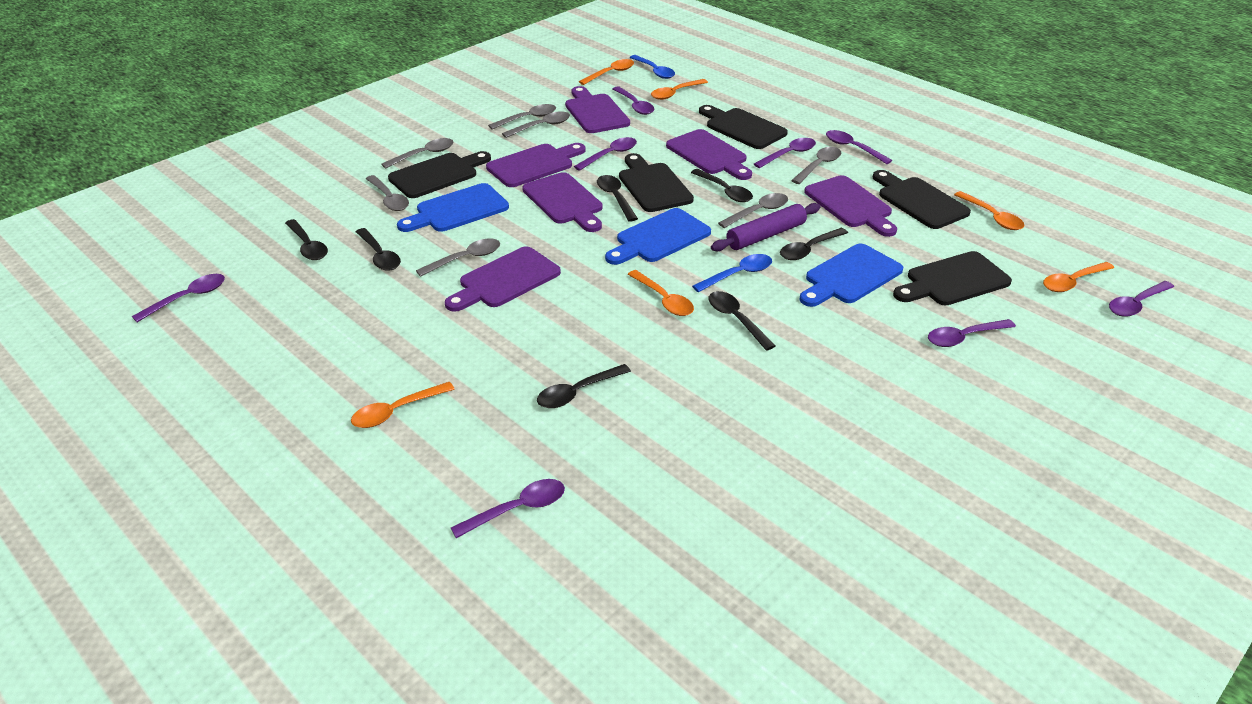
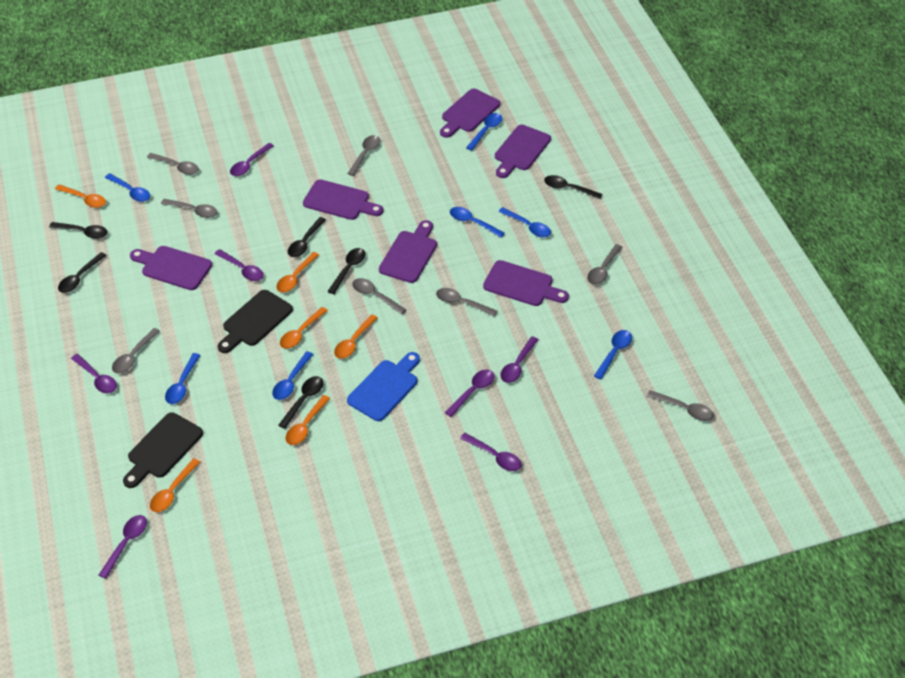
black cutting board: 5 -> 2
black spoon: 7 -> 6
blue cutting board: 3 -> 1
blue spoon: 2 -> 7
grey spoon: 7 -> 8
purple rolling pin: 1 -> 0
purple spoon: 8 -> 7

